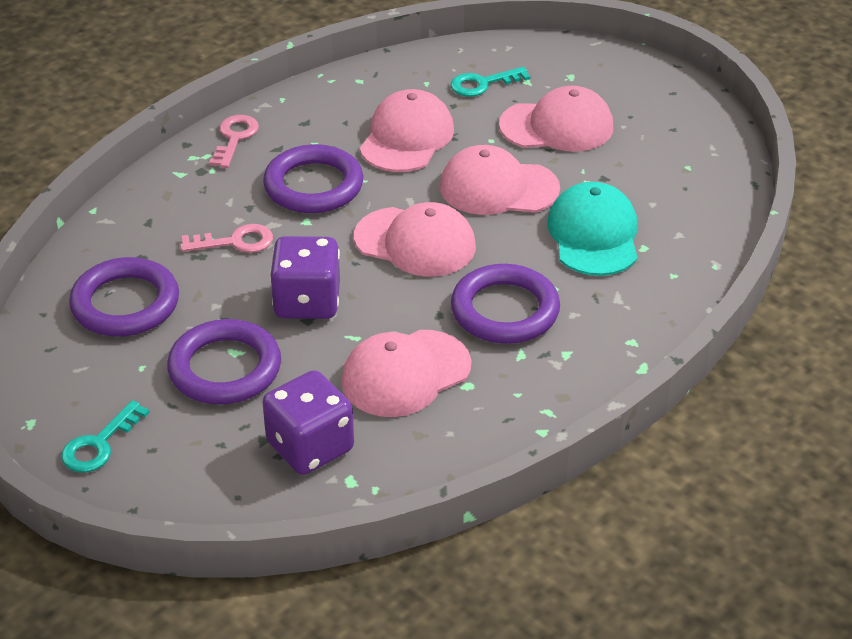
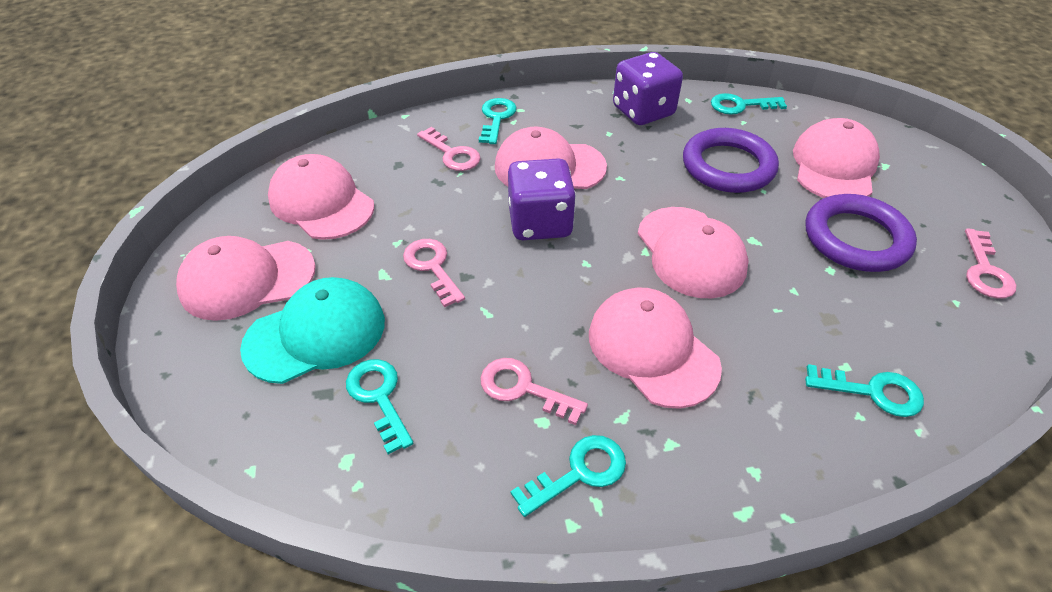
pink cap: 5 -> 6
pink key: 2 -> 4
purple ring: 4 -> 2
turquoise key: 2 -> 5

